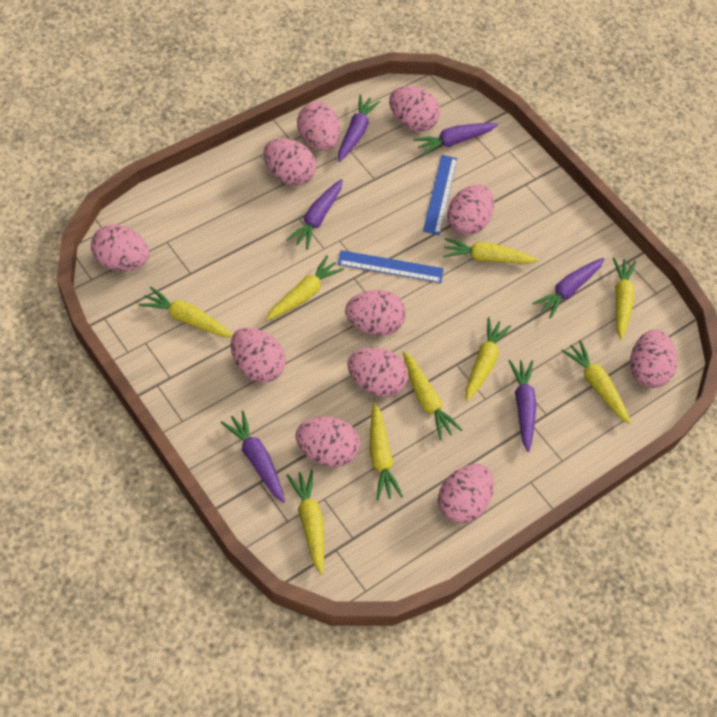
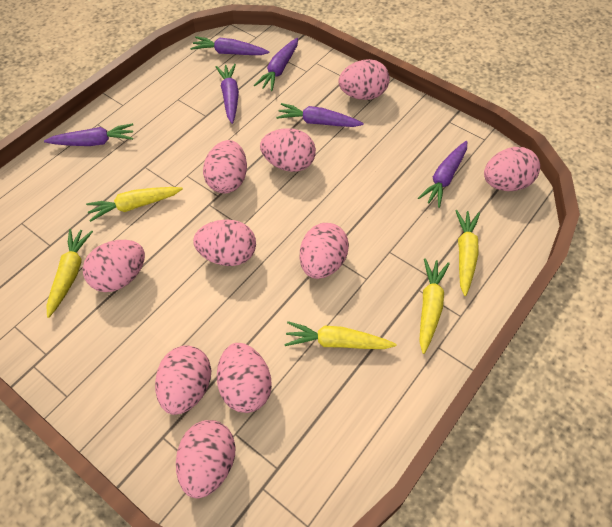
blue ruler: 2 -> 0
pink egg: 11 -> 10
yellow carrot: 9 -> 5

